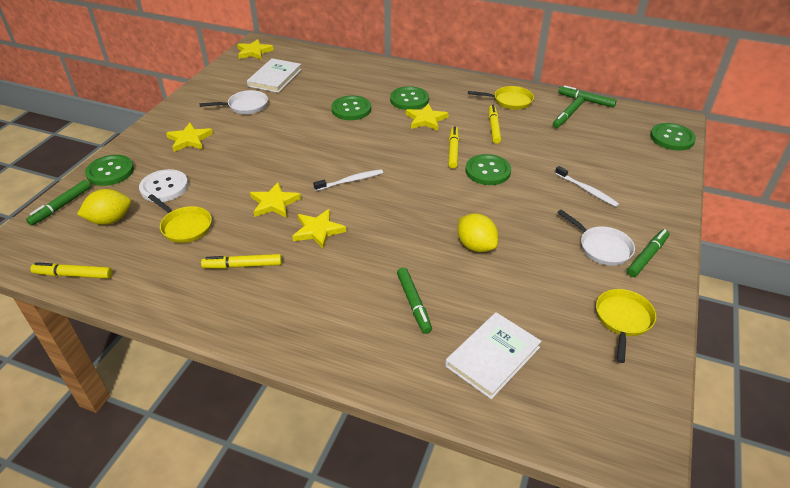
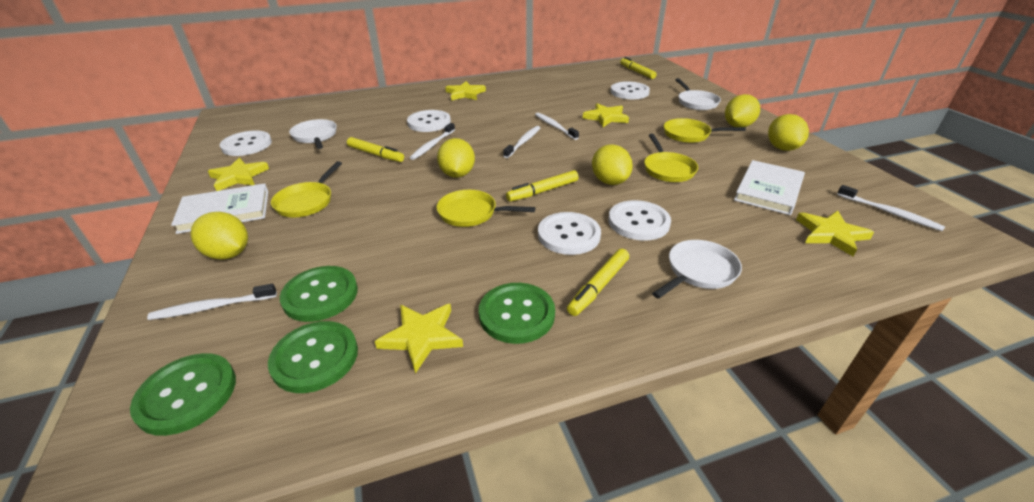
green button: 5 -> 4
green marker: 5 -> 0
white button: 1 -> 5
white pan: 2 -> 3
white toothbrush: 2 -> 5
yellow lemon: 2 -> 5
yellow pan: 3 -> 4

